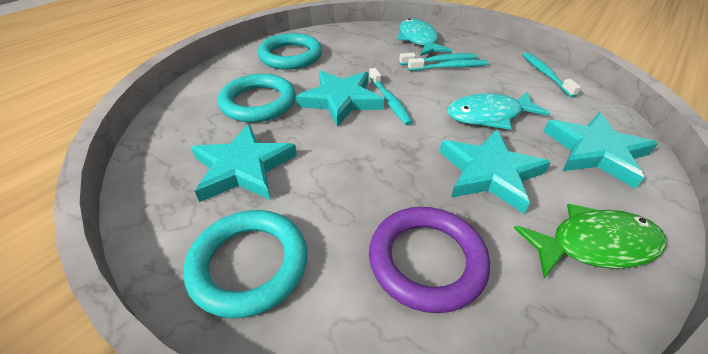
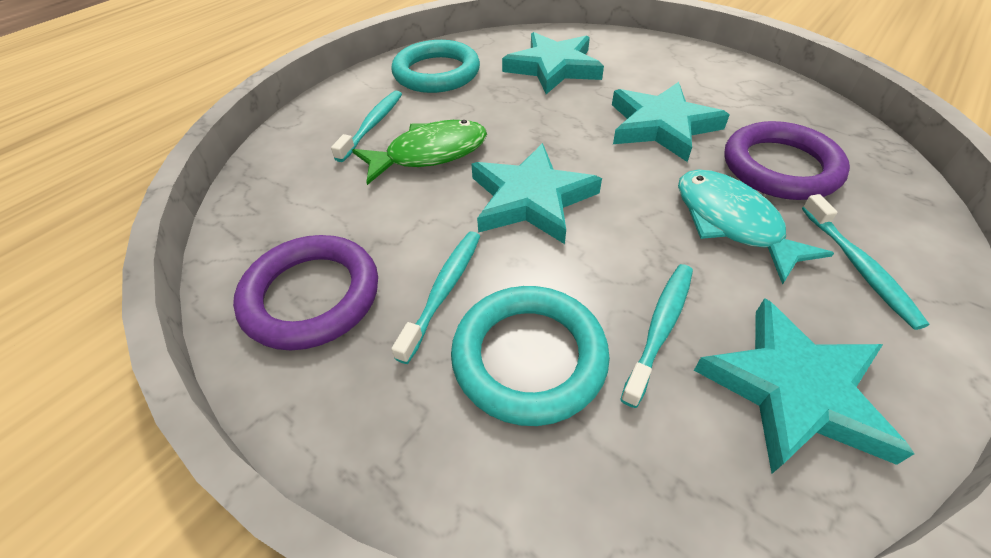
purple ring: 1 -> 2
turquoise fish: 2 -> 1
turquoise ring: 3 -> 2

